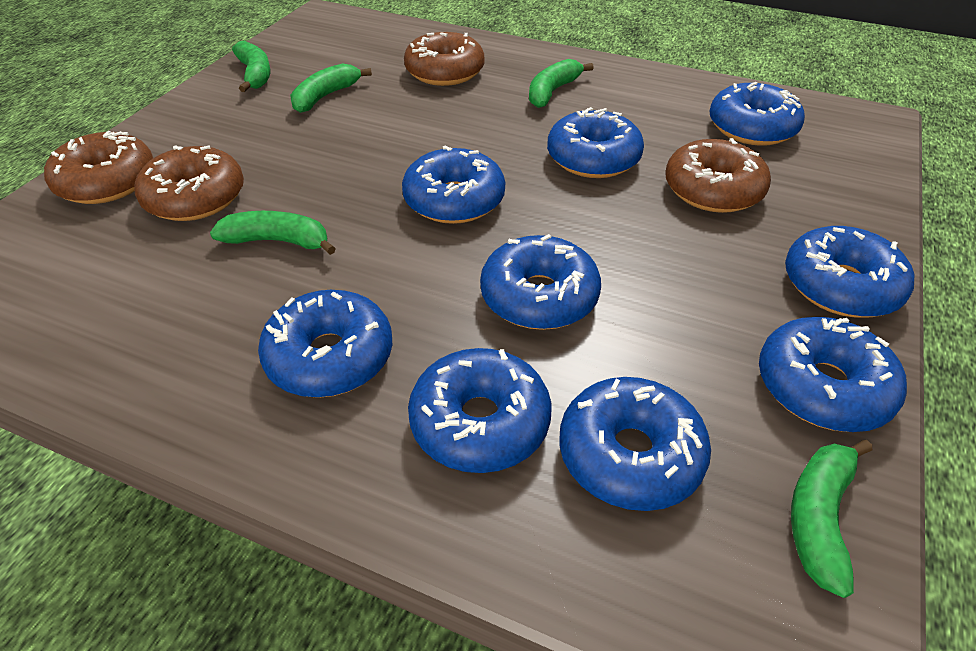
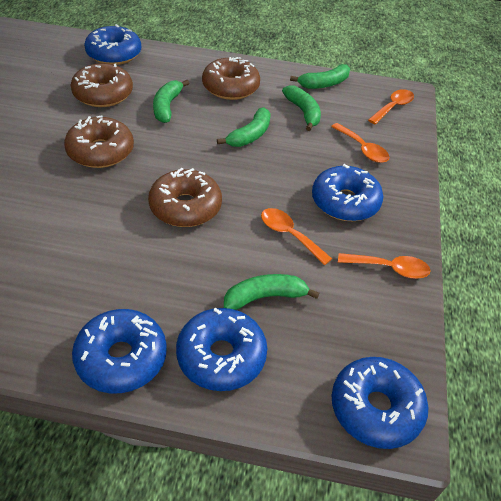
blue donut: 9 -> 5
orange spoon: 0 -> 4

